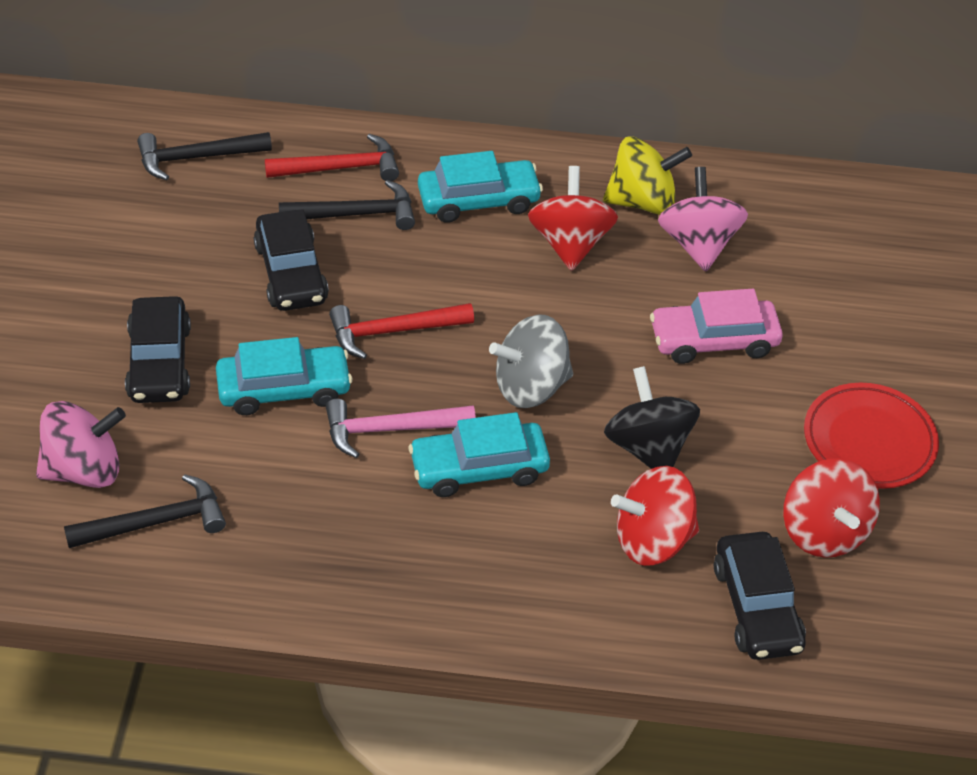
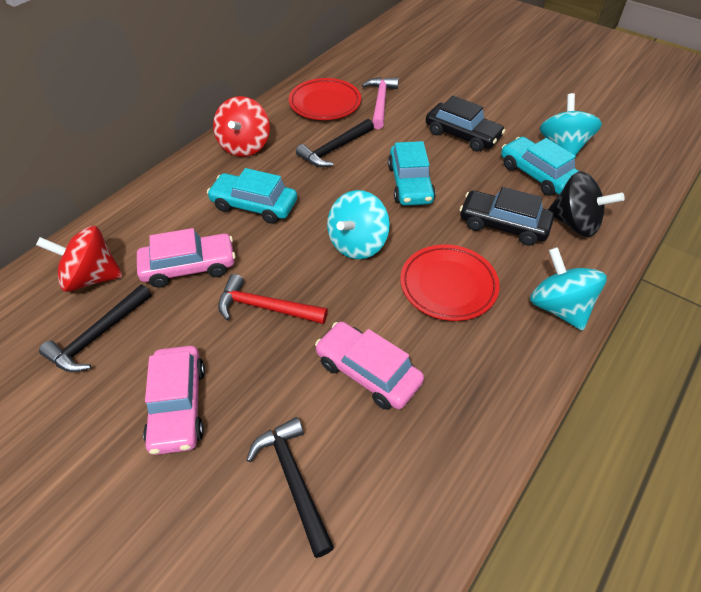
black car: 3 -> 2
grey spinning top: 1 -> 0
pink car: 1 -> 3
pink spinning top: 2 -> 0
red hammer: 2 -> 1
red plate: 1 -> 2
red spinning top: 3 -> 2
turquoise spinning top: 0 -> 3
yellow spinning top: 1 -> 0

